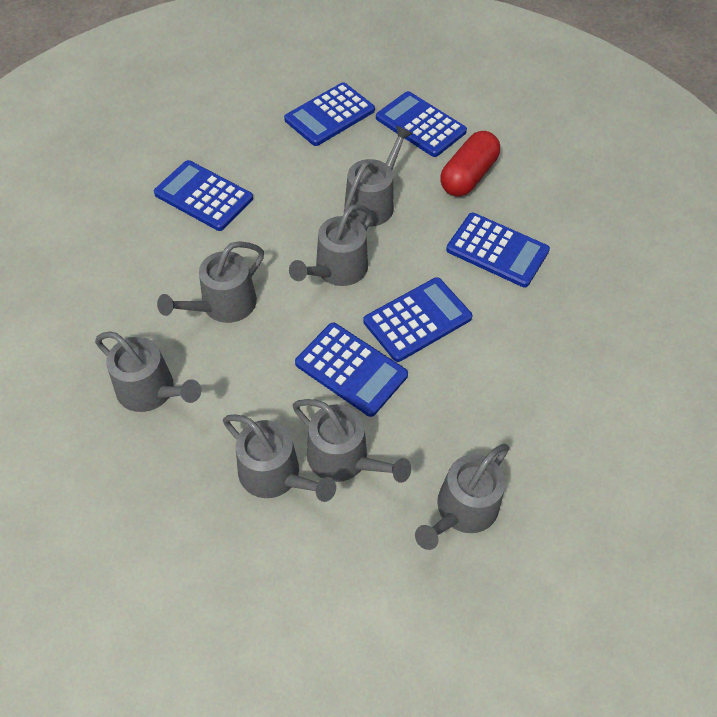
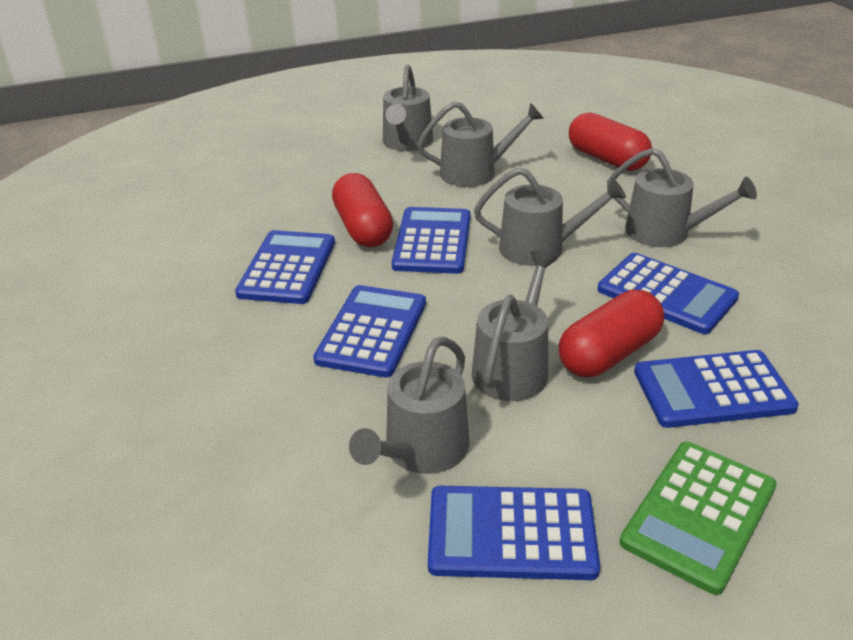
green calculator: 0 -> 1
grey watering can: 7 -> 6
red capsule: 1 -> 3

